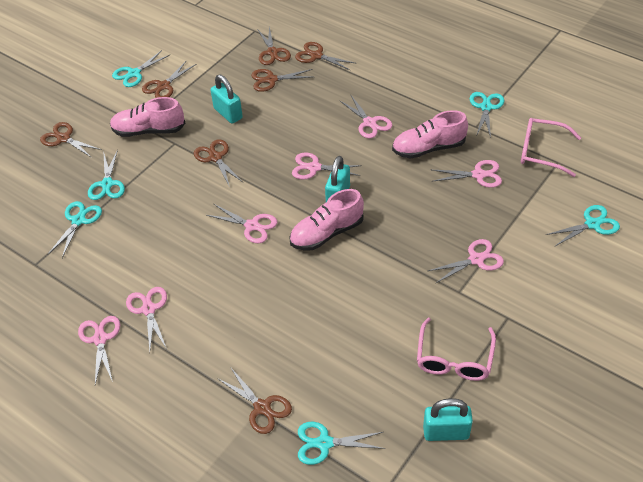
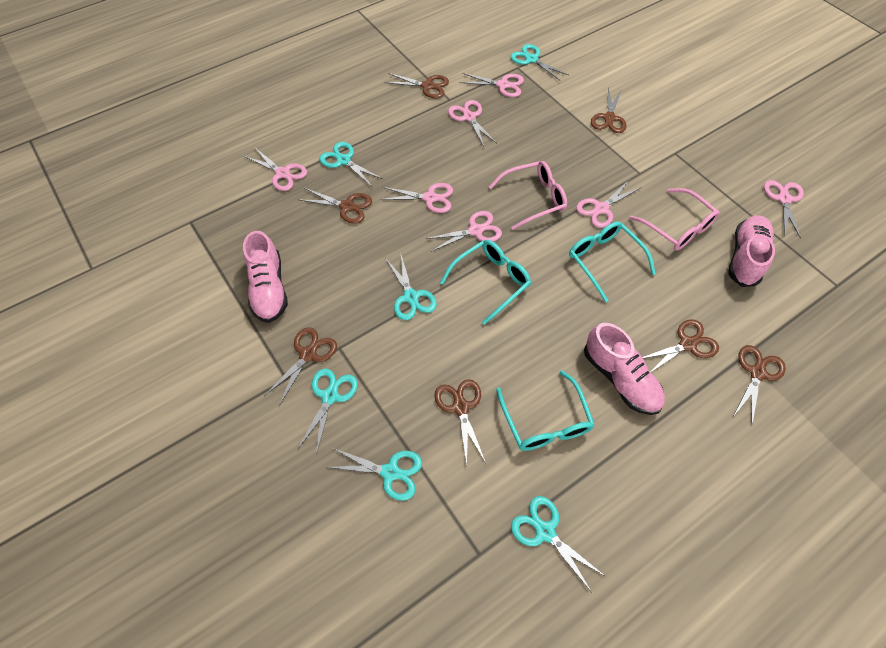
turquoise glasses: 0 -> 3
turquoise padlock: 3 -> 0

